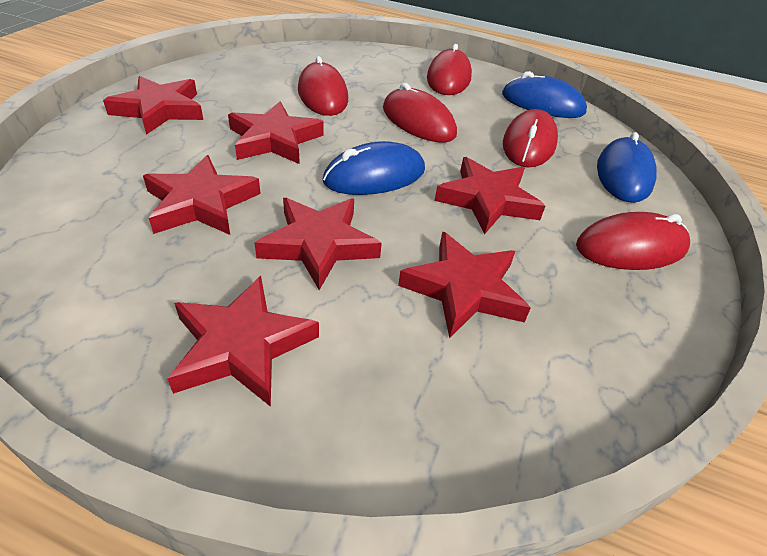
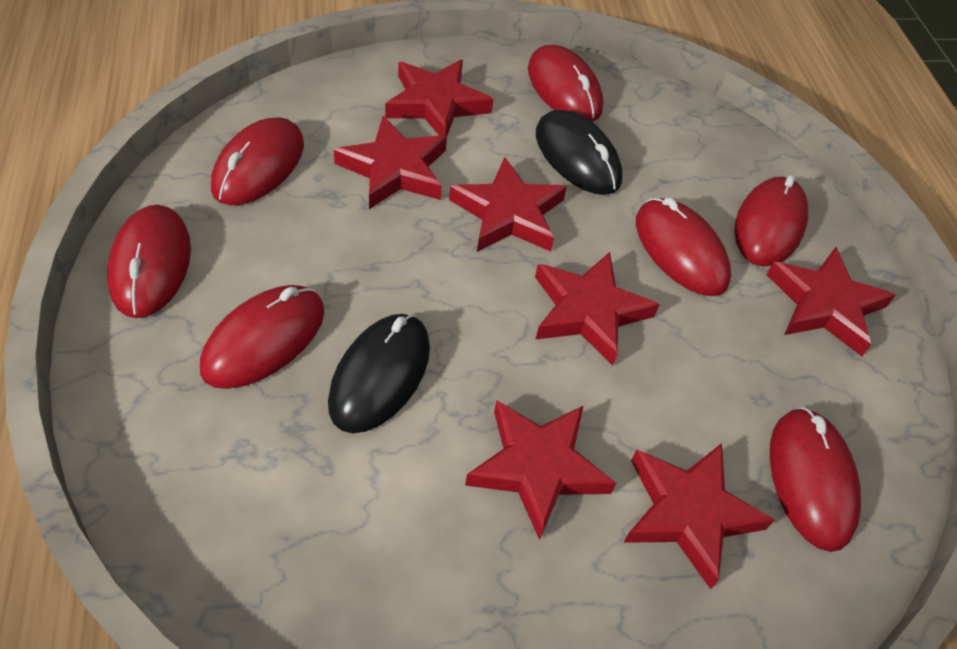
black mouse: 0 -> 2
blue mouse: 3 -> 0
red mouse: 5 -> 7

